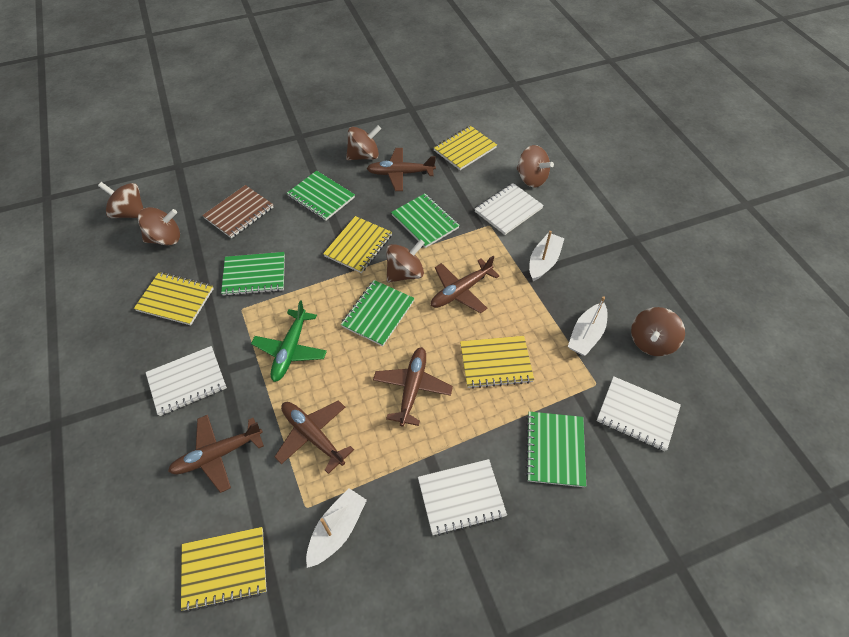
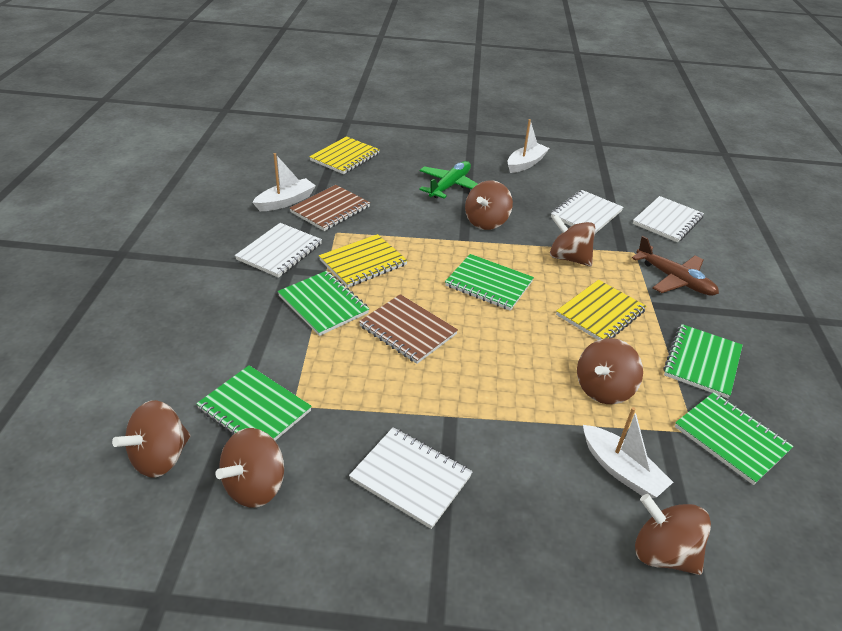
brown notebook: 1 -> 2
brown plane: 5 -> 1
yellow notebook: 5 -> 3

